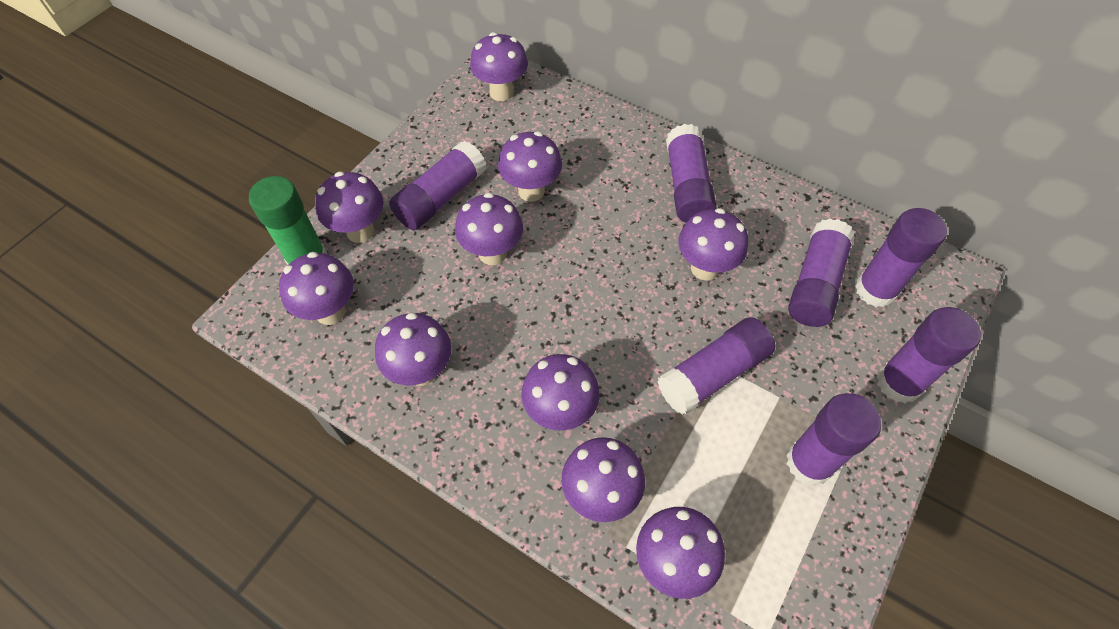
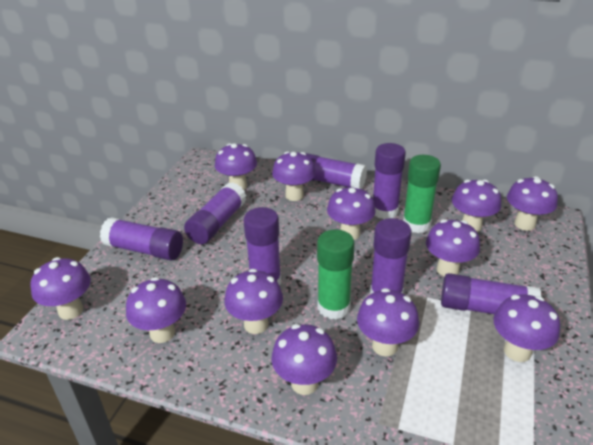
green glue stick: 1 -> 2
purple mushroom: 10 -> 12

